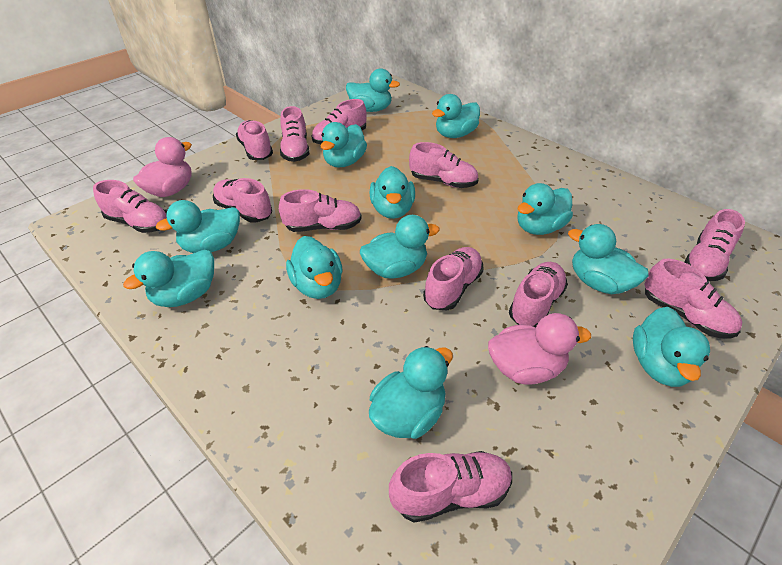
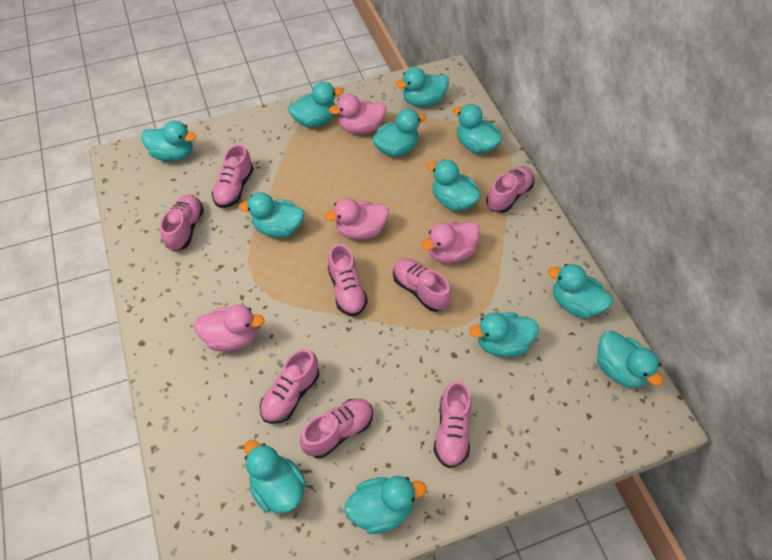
pink duck: 2 -> 4
pink shoe: 12 -> 8

